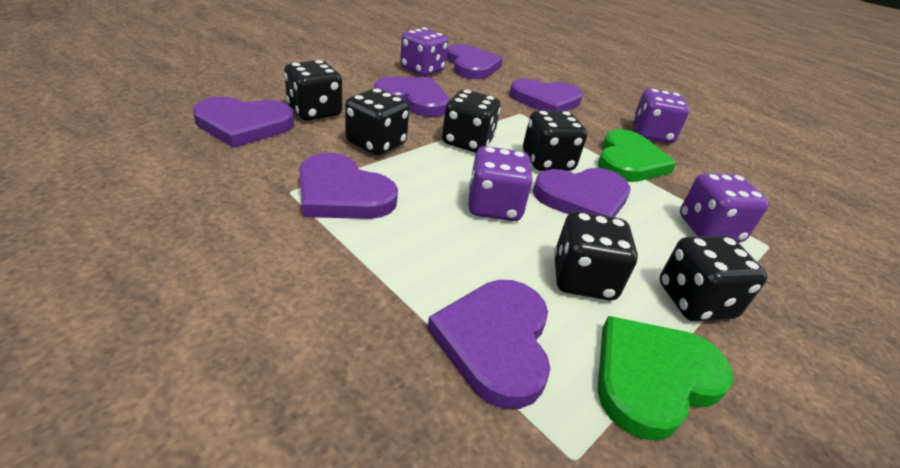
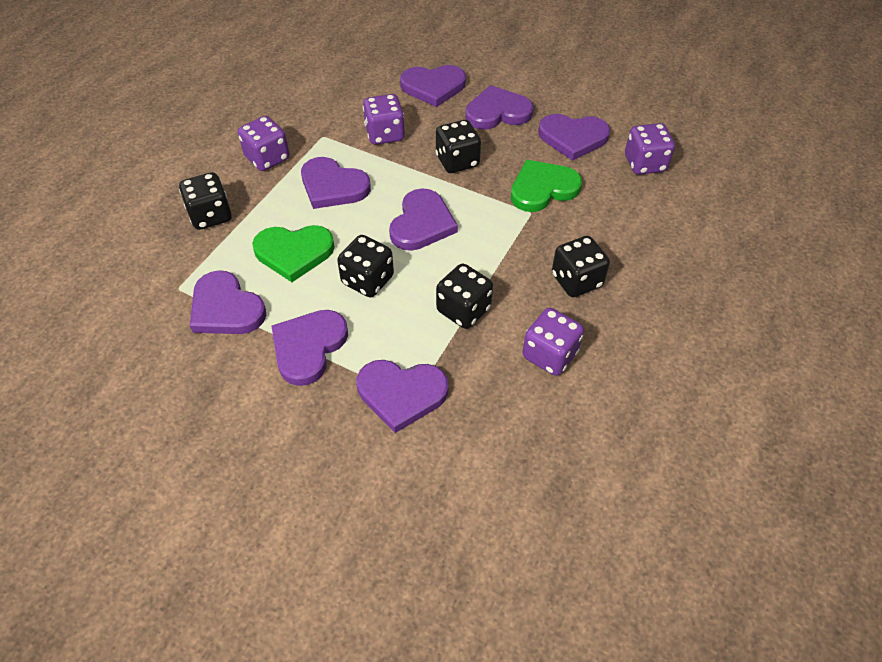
black dice: 6 -> 5
purple heart: 7 -> 8

